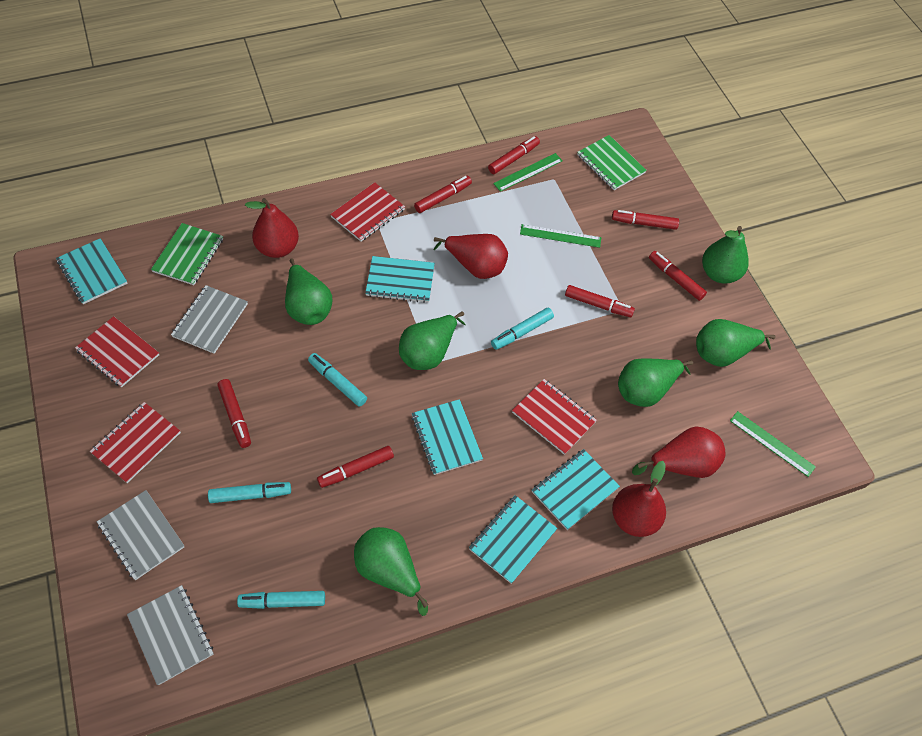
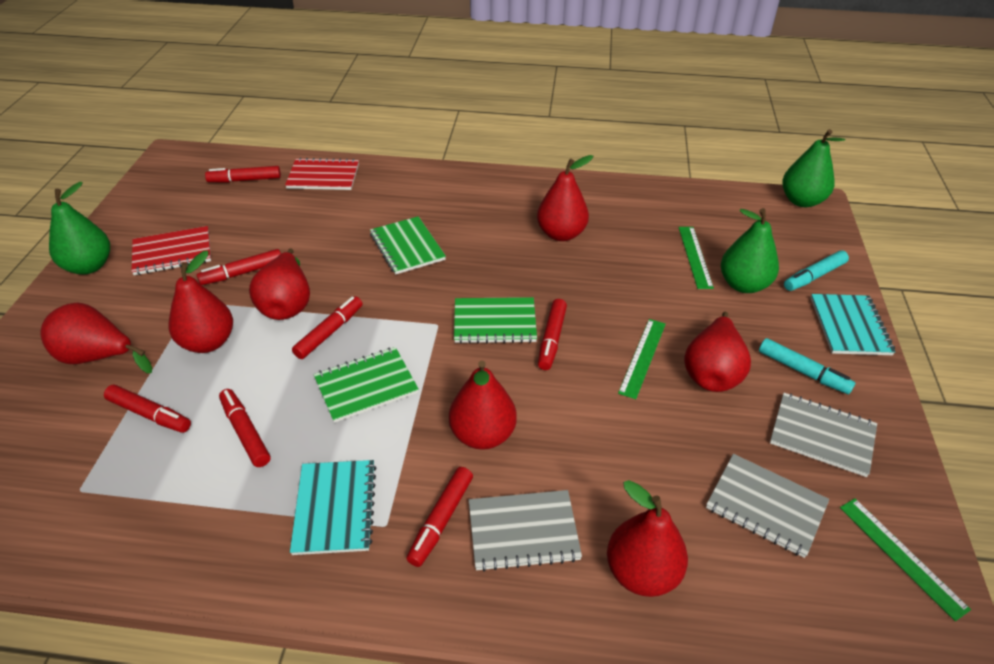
green notebook: 2 -> 3
green pear: 6 -> 3
red notebook: 4 -> 2
red pear: 4 -> 7
turquoise marker: 4 -> 2
turquoise notebook: 5 -> 2

